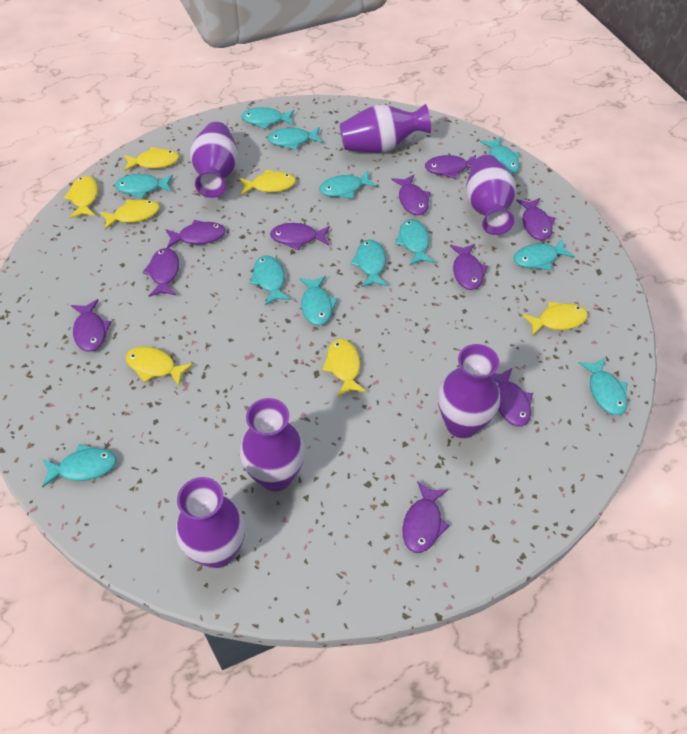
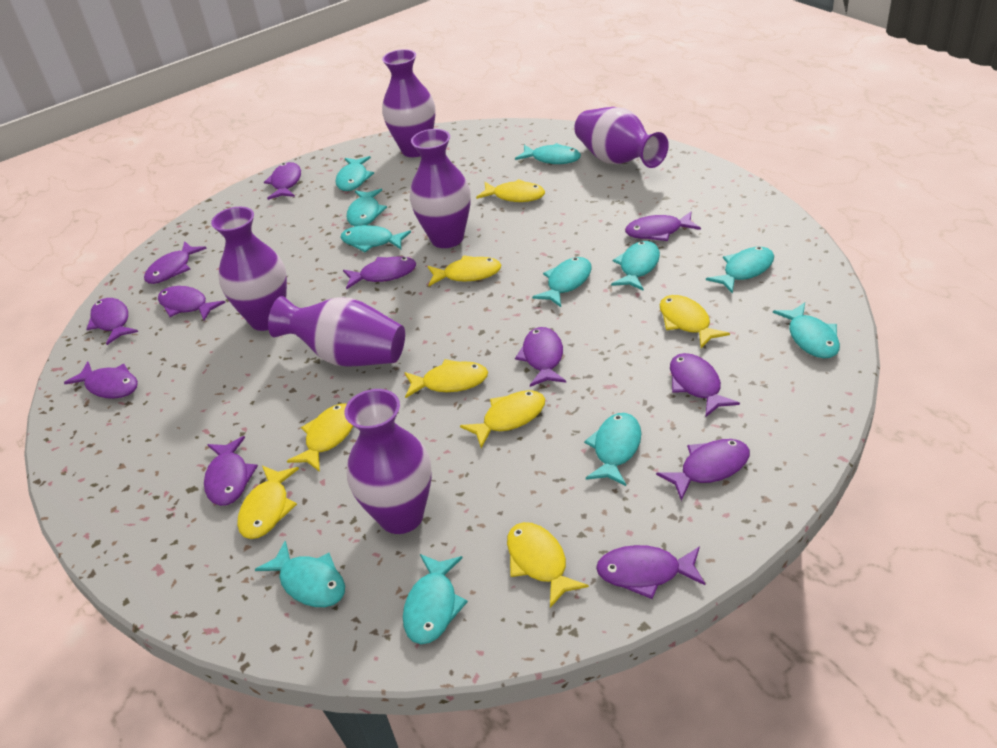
purple fish: 10 -> 12
turquoise fish: 12 -> 11
yellow fish: 7 -> 8

